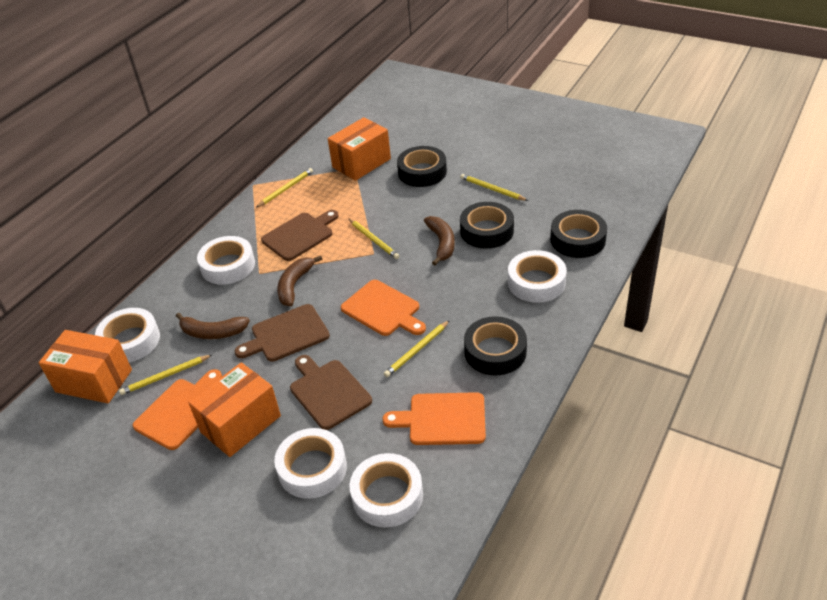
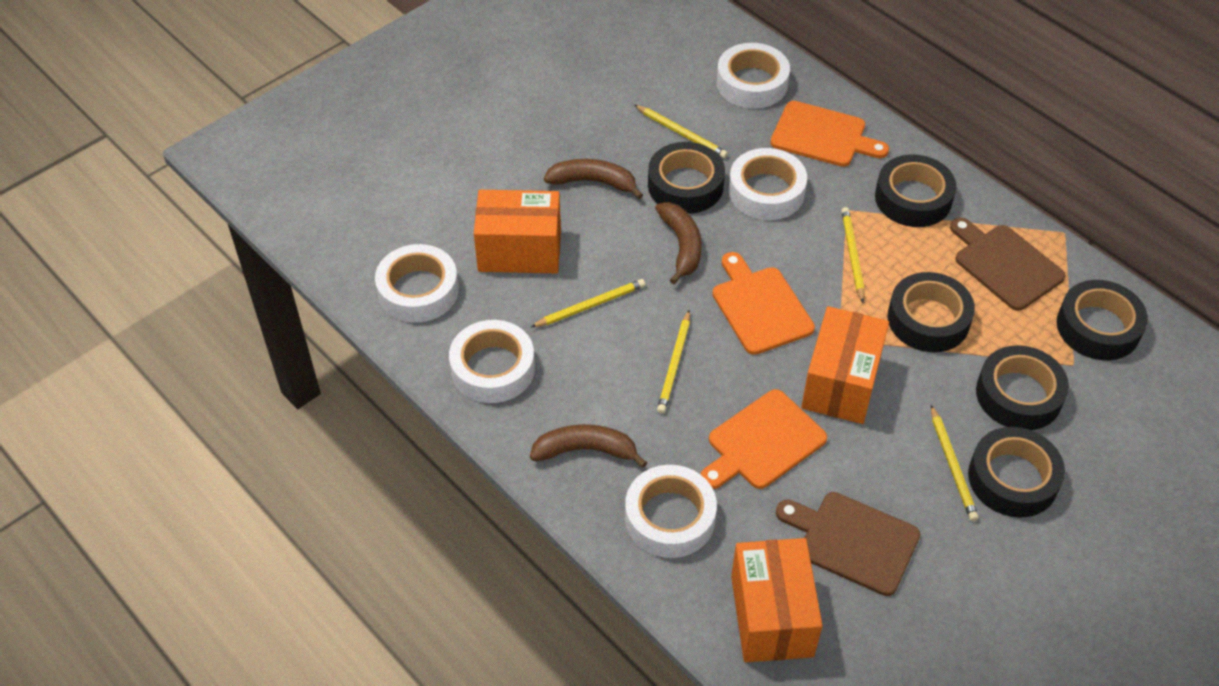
black tape: 4 -> 6
brown cutting board: 3 -> 2

